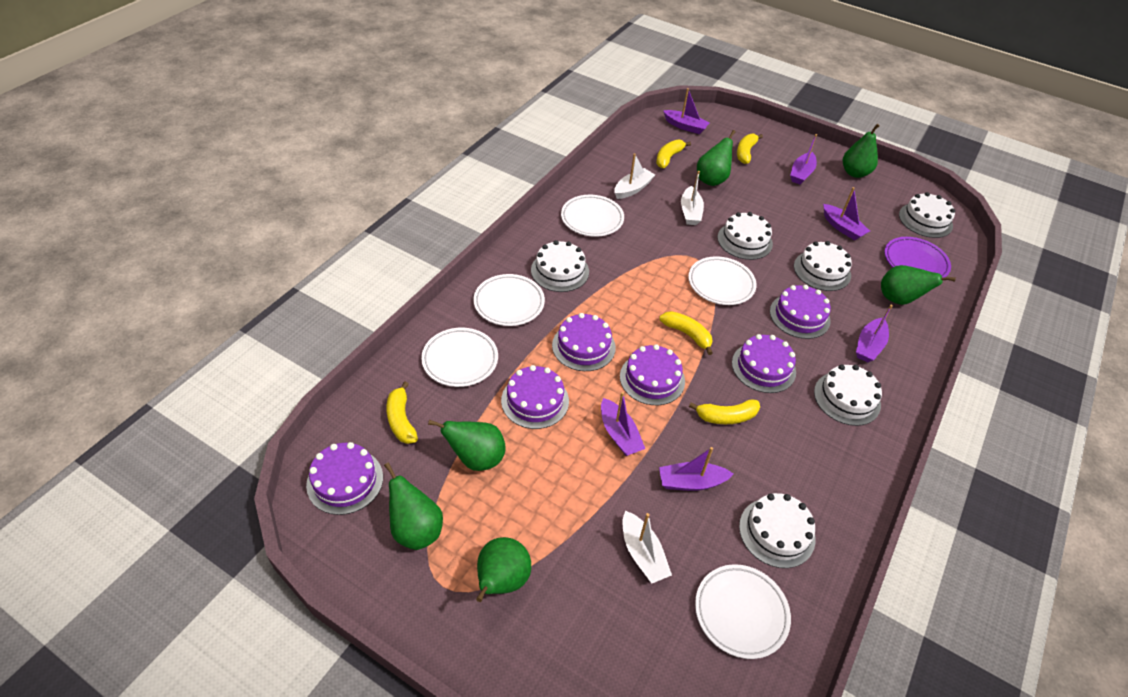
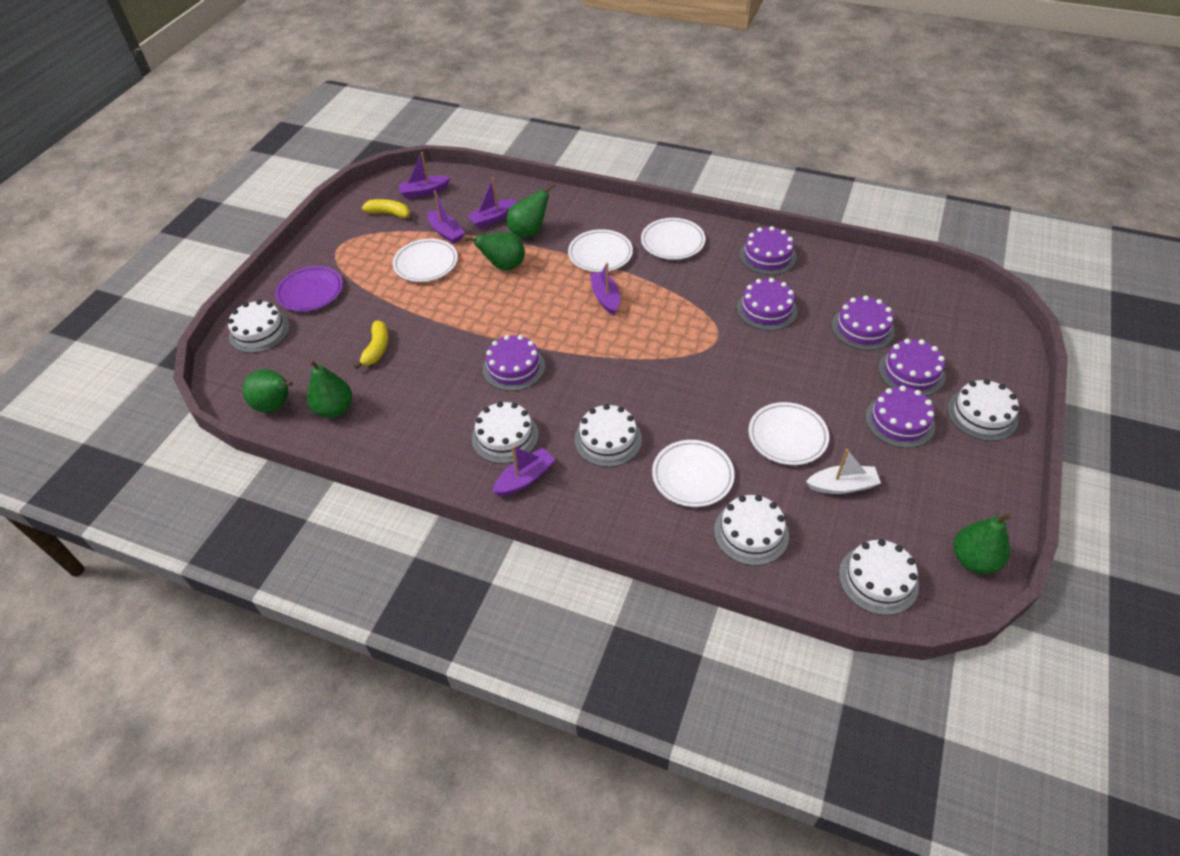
green pear: 6 -> 5
purple boat: 6 -> 5
white boat: 3 -> 1
yellow banana: 5 -> 2

